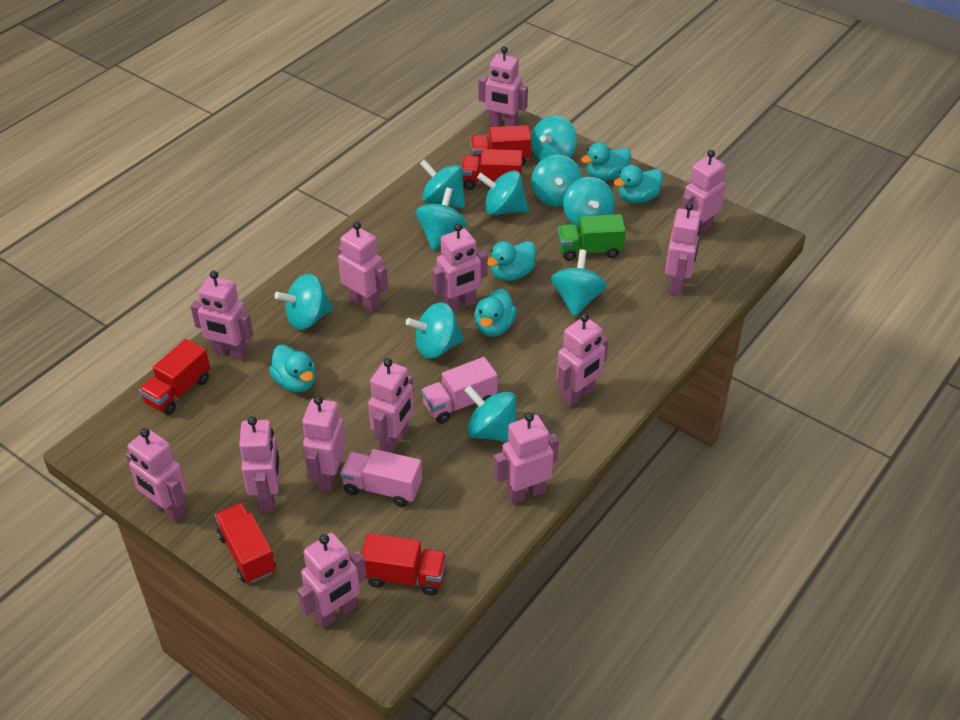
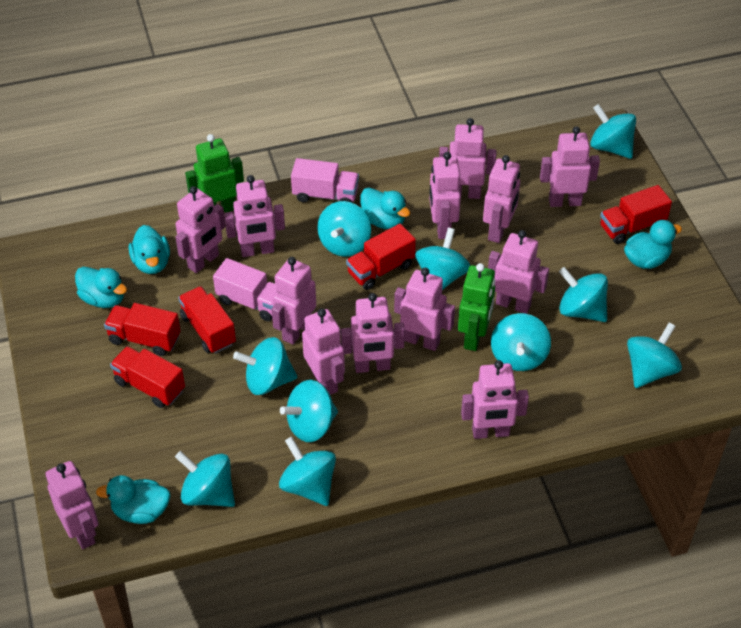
green robot: 0 -> 2
green truck: 1 -> 0

